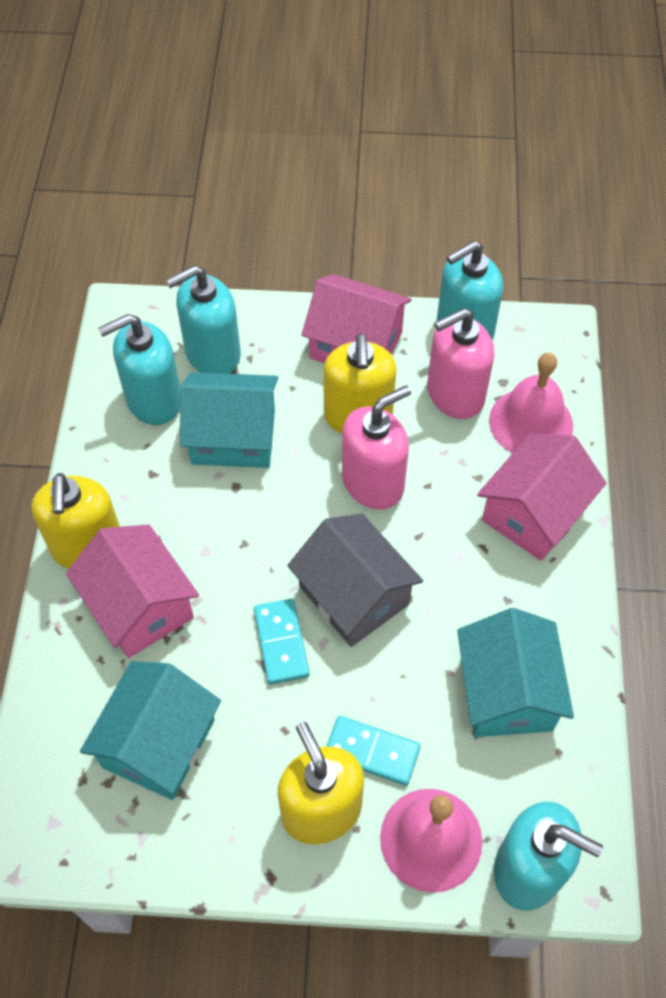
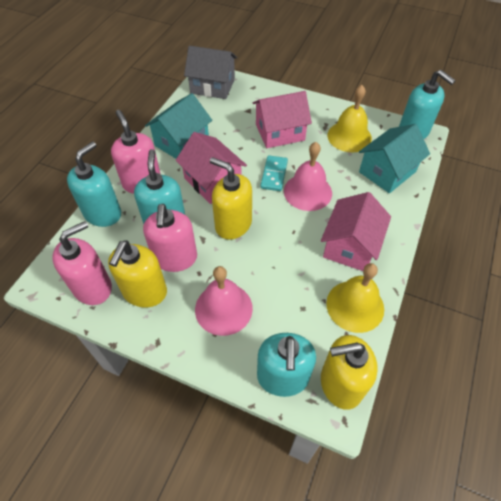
pink soap dispenser: 2 -> 3
turquoise domino: 2 -> 1
turquoise house: 3 -> 2
yellow bell: 0 -> 2

